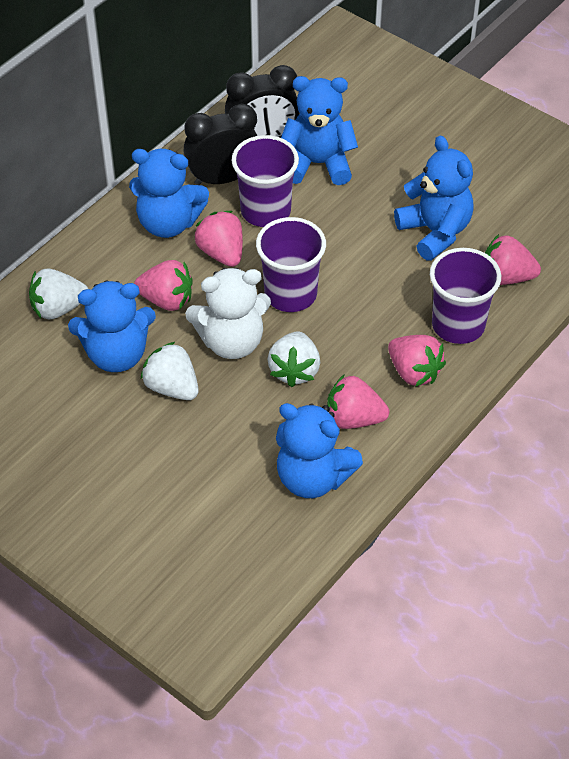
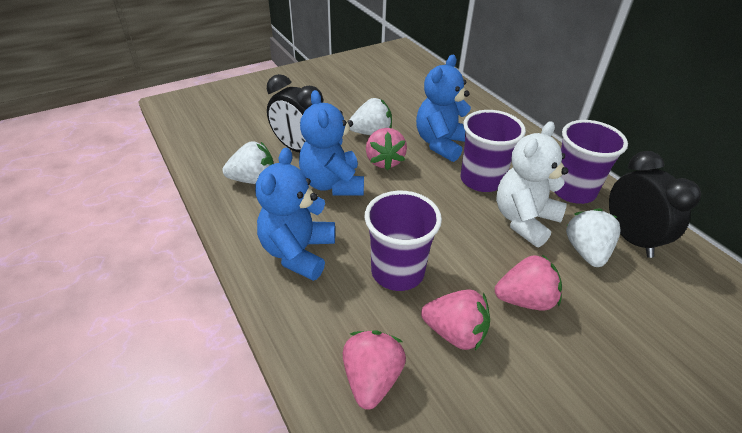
blue teddy bear: 5 -> 3
pink strawberry: 5 -> 4

